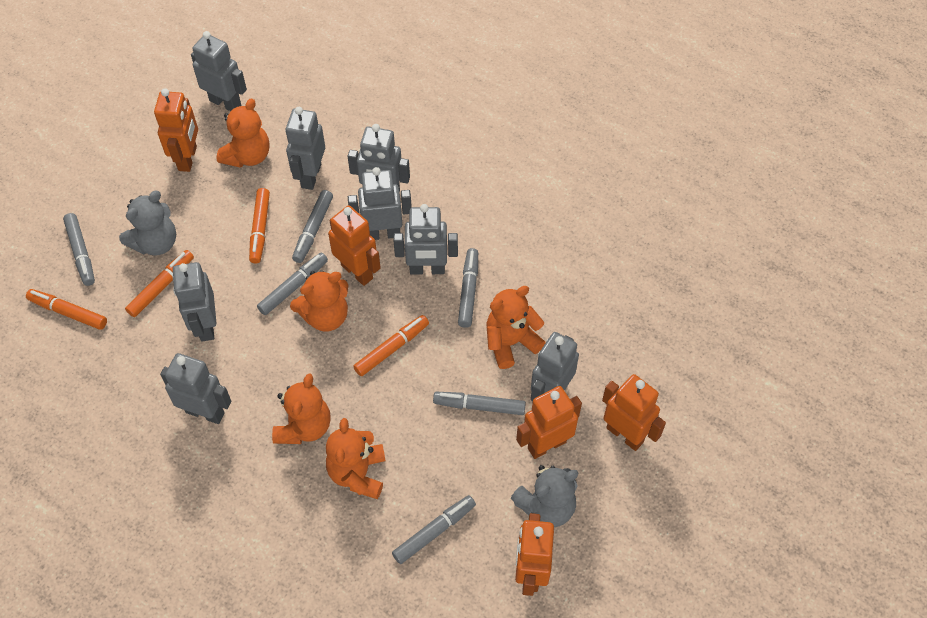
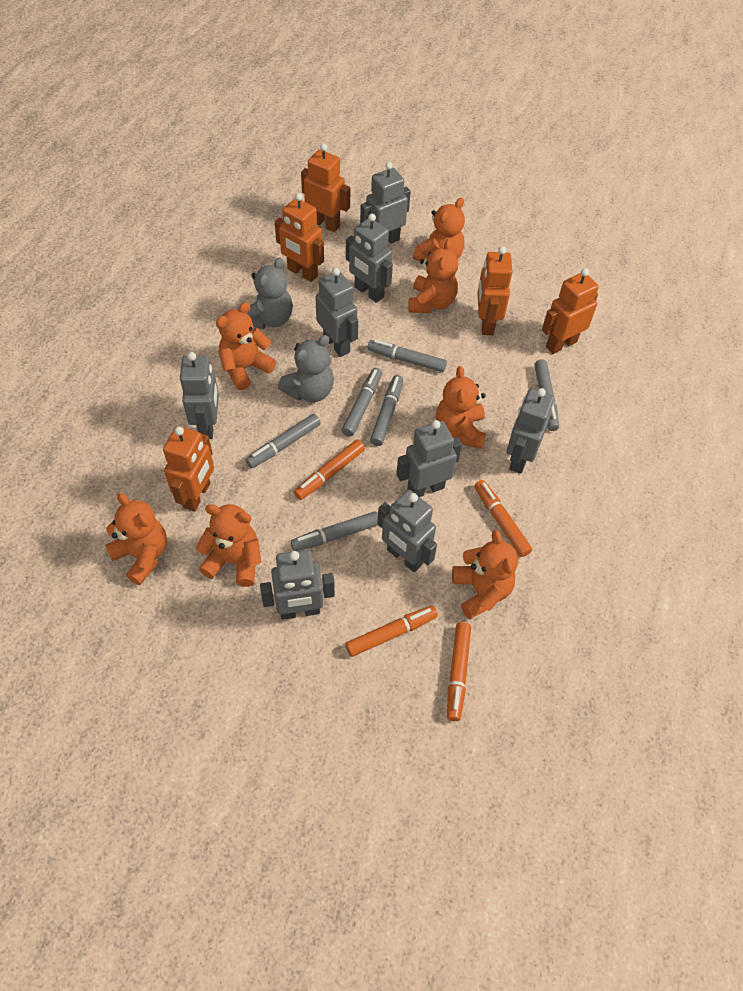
orange teddy bear: 5 -> 7

